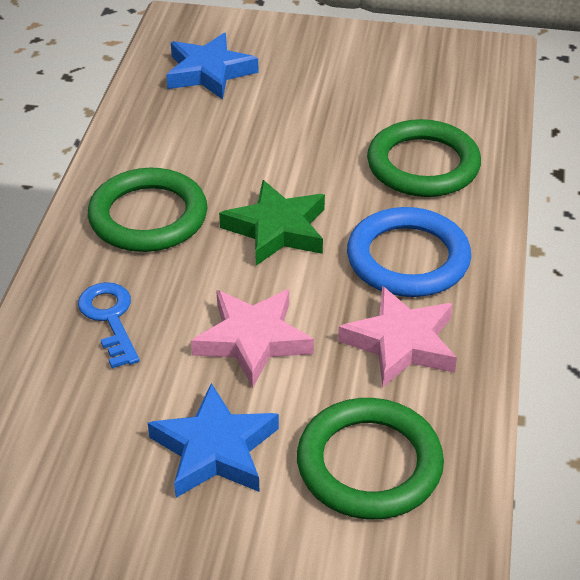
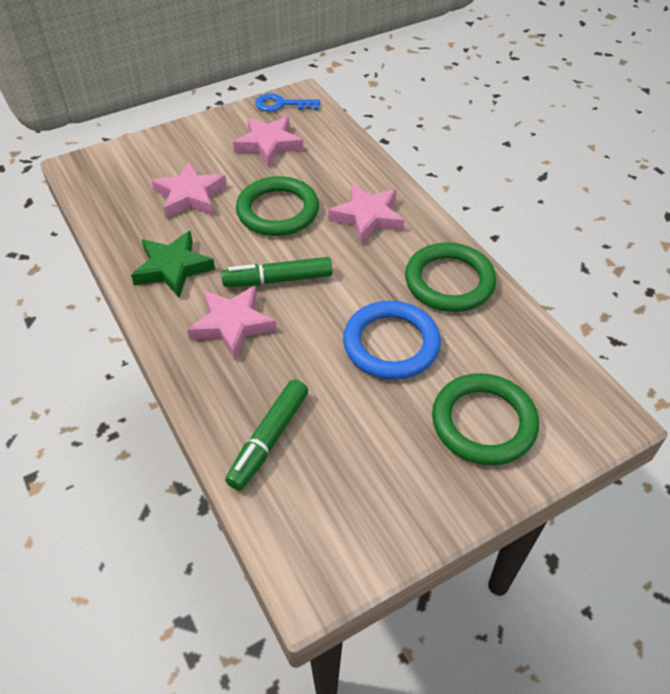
blue star: 2 -> 0
green marker: 0 -> 2
pink star: 2 -> 4

